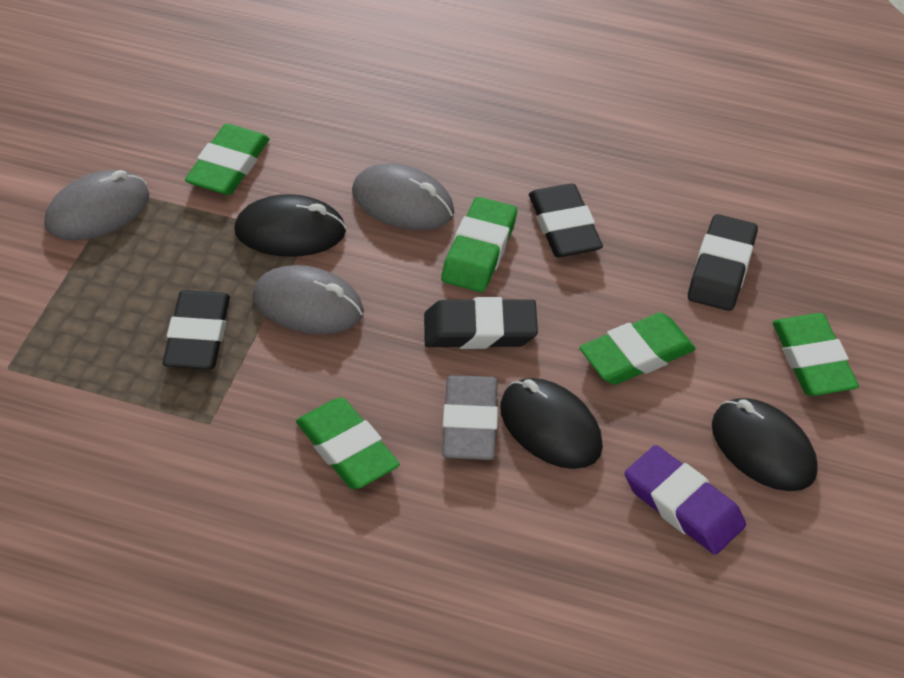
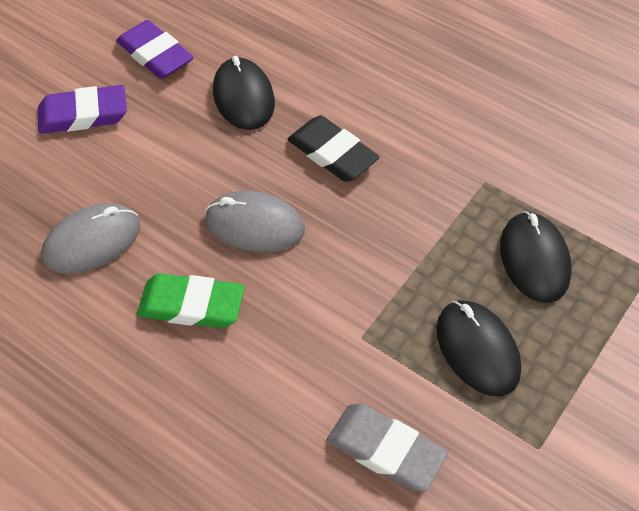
black eraser: 4 -> 1
green eraser: 5 -> 1
grey mouse: 3 -> 2
purple eraser: 1 -> 2

